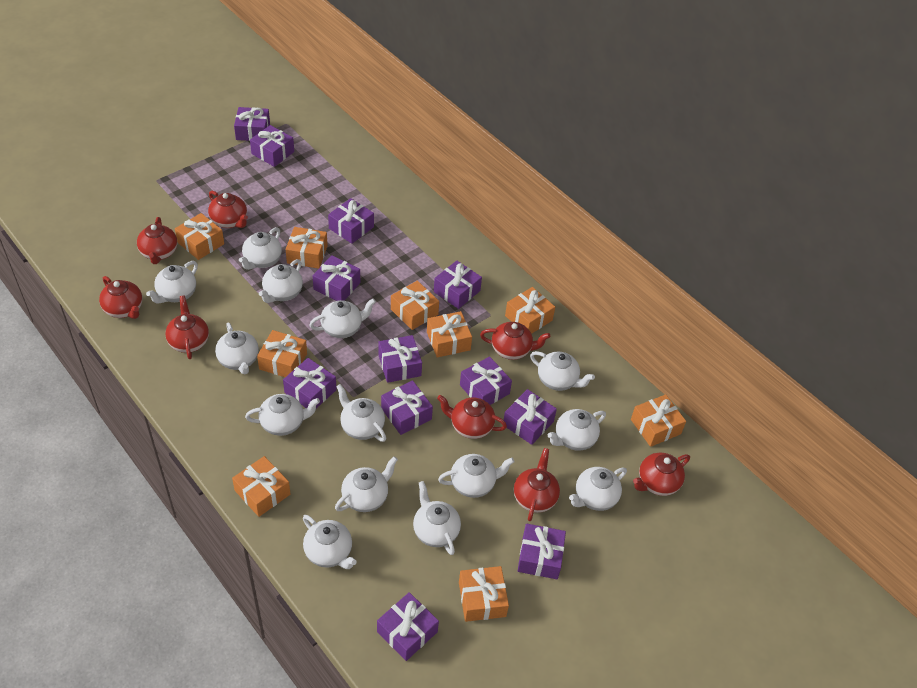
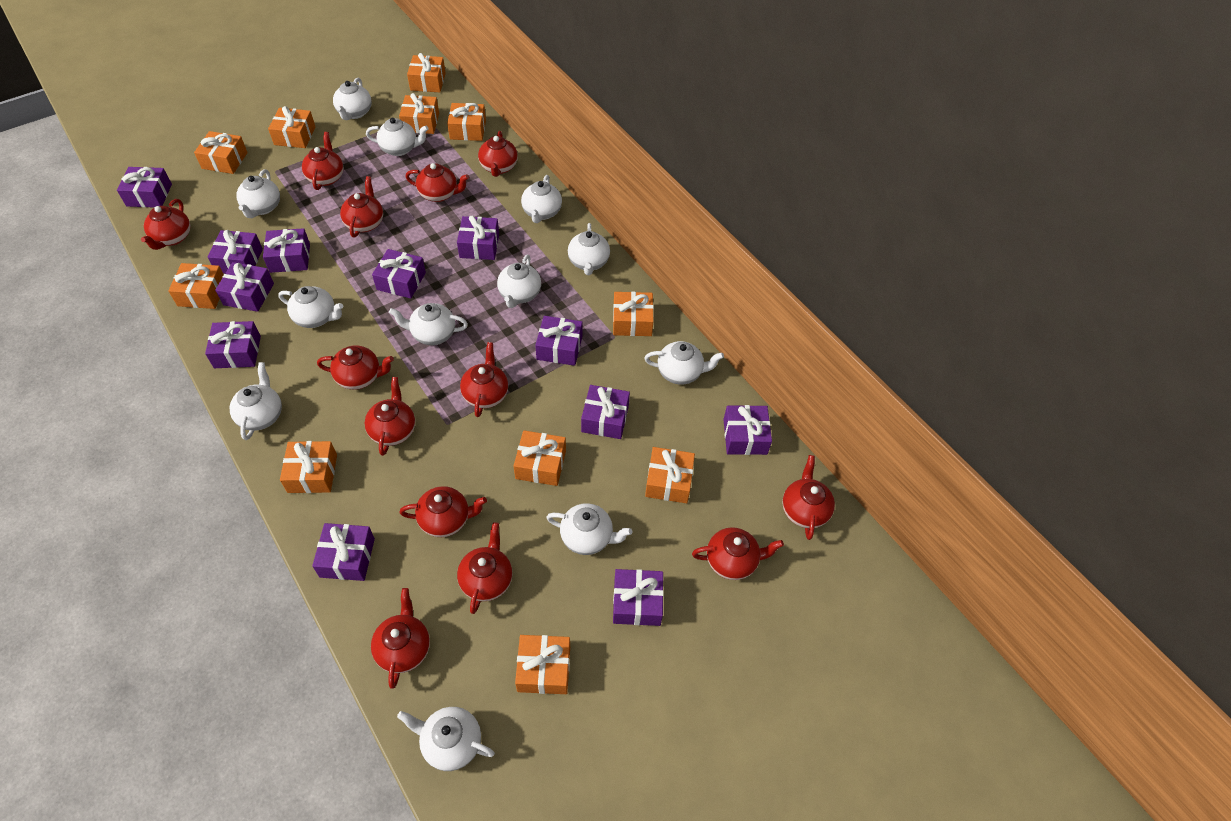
orange gift: 9 -> 11
red teapot: 8 -> 13
white teapot: 14 -> 12

